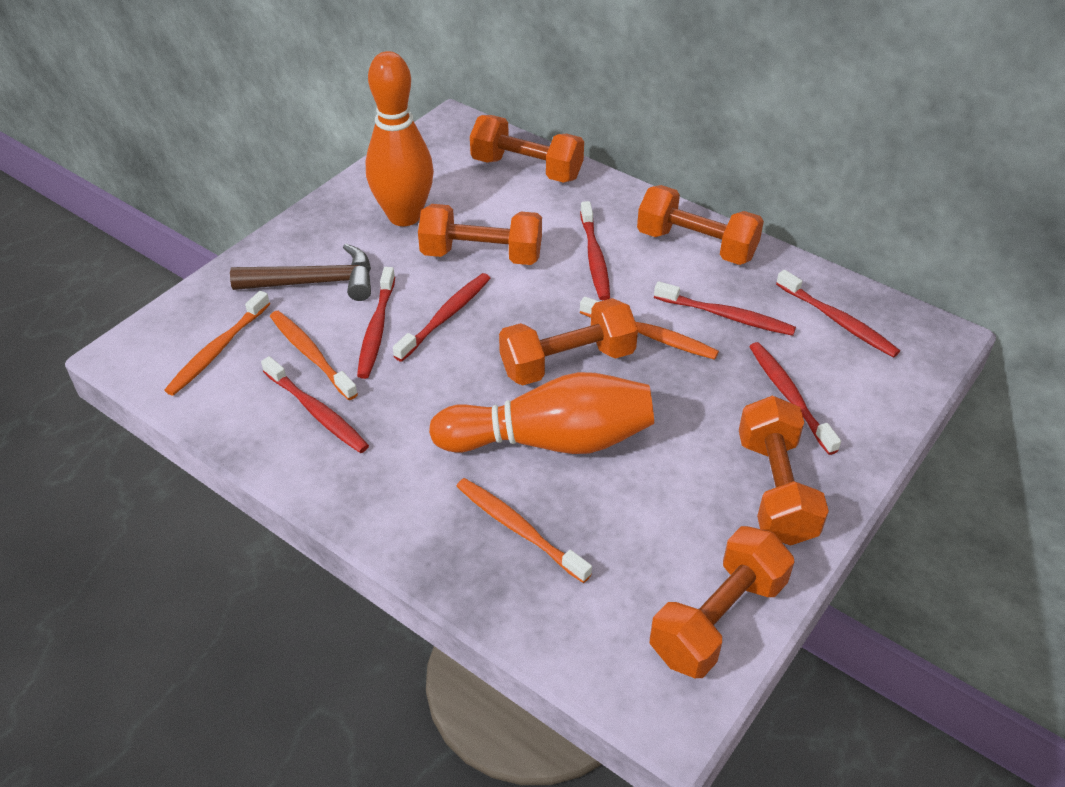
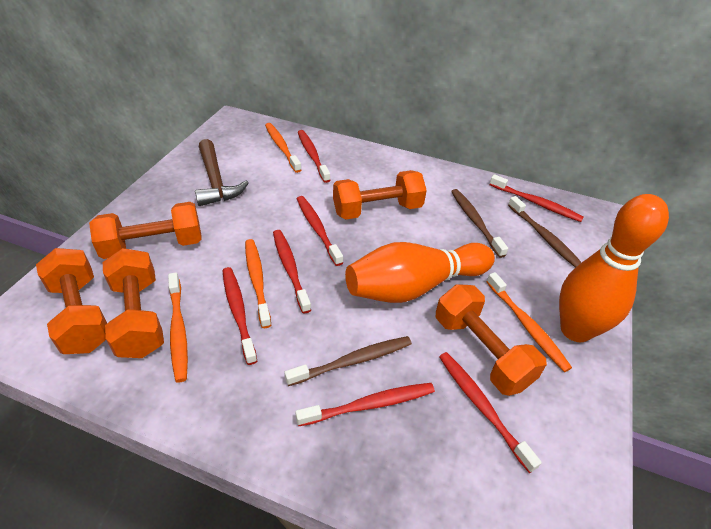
brown toothbrush: 0 -> 3
orange dumbbell: 6 -> 5

